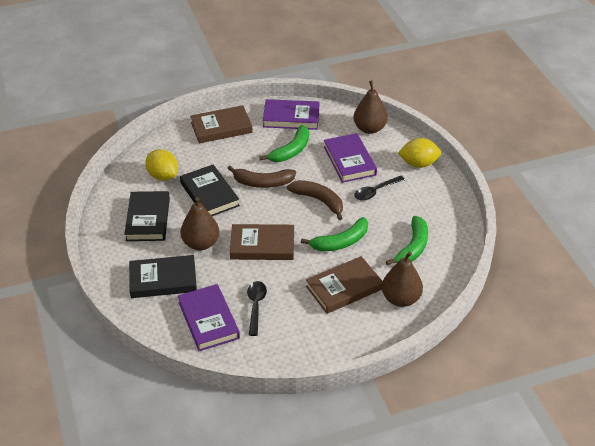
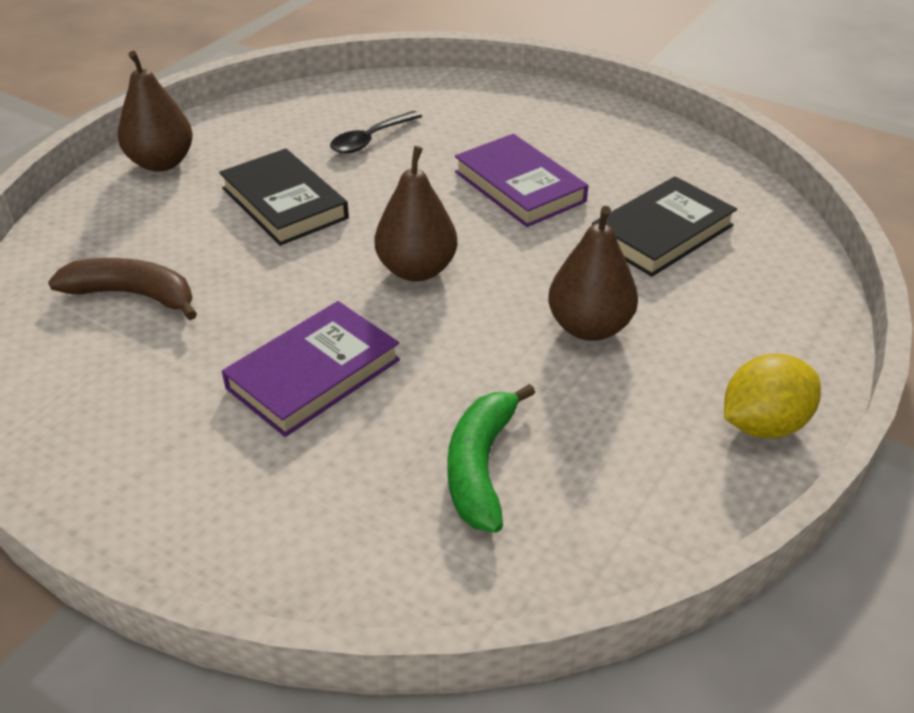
black book: 3 -> 2
black spoon: 2 -> 1
brown banana: 2 -> 1
brown book: 3 -> 0
green banana: 3 -> 1
purple book: 3 -> 2
yellow lemon: 2 -> 1

